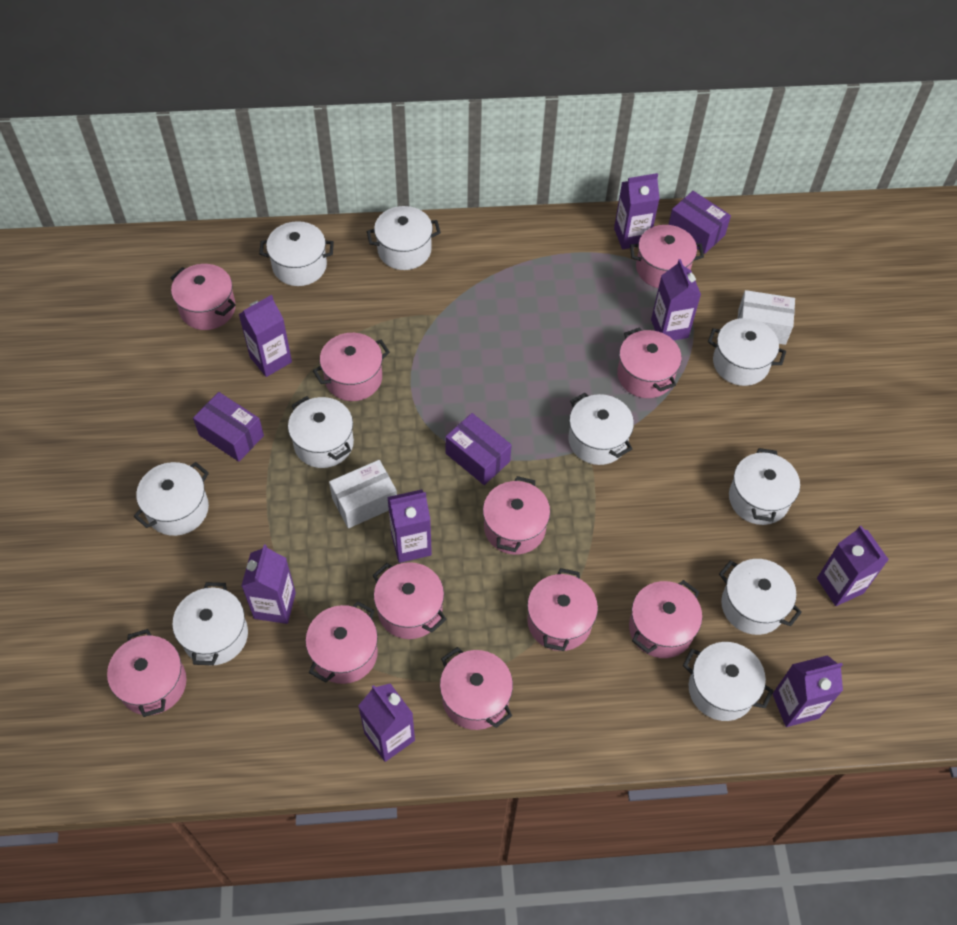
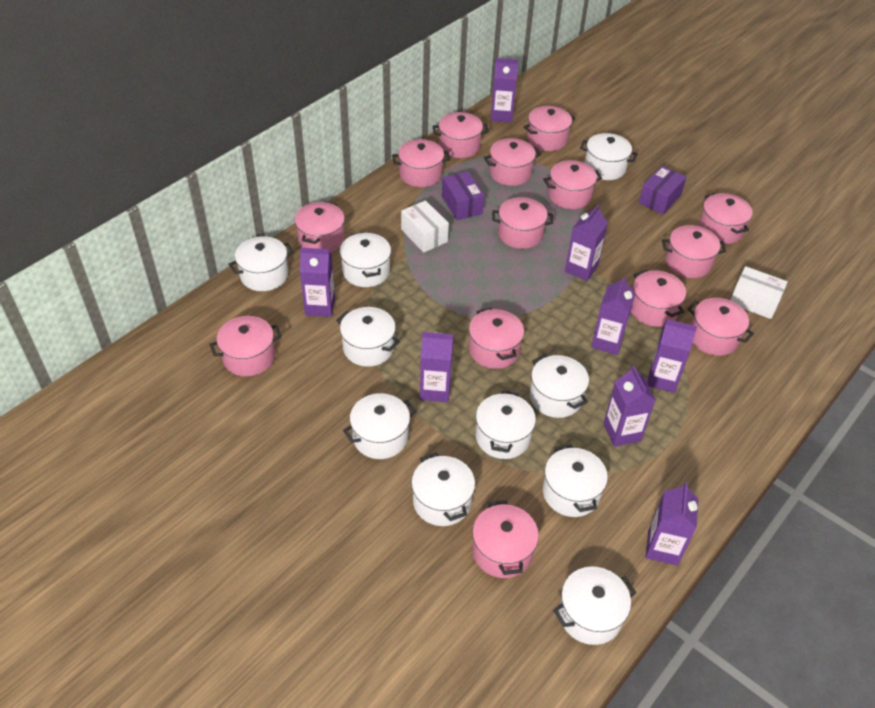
pink pot: 11 -> 14
purple box: 3 -> 2

